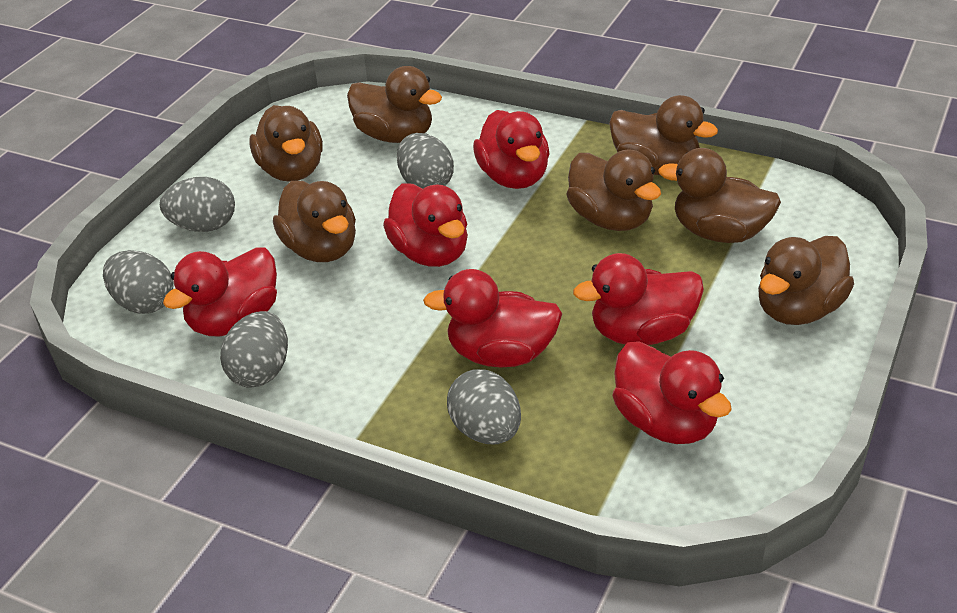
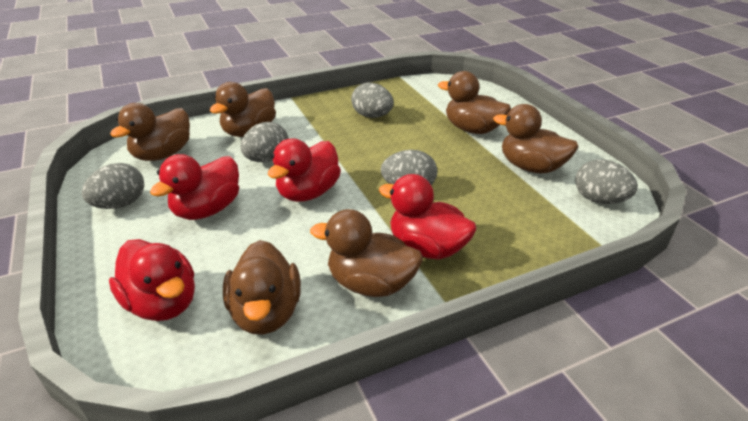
brown duck: 7 -> 6
red duck: 6 -> 4

